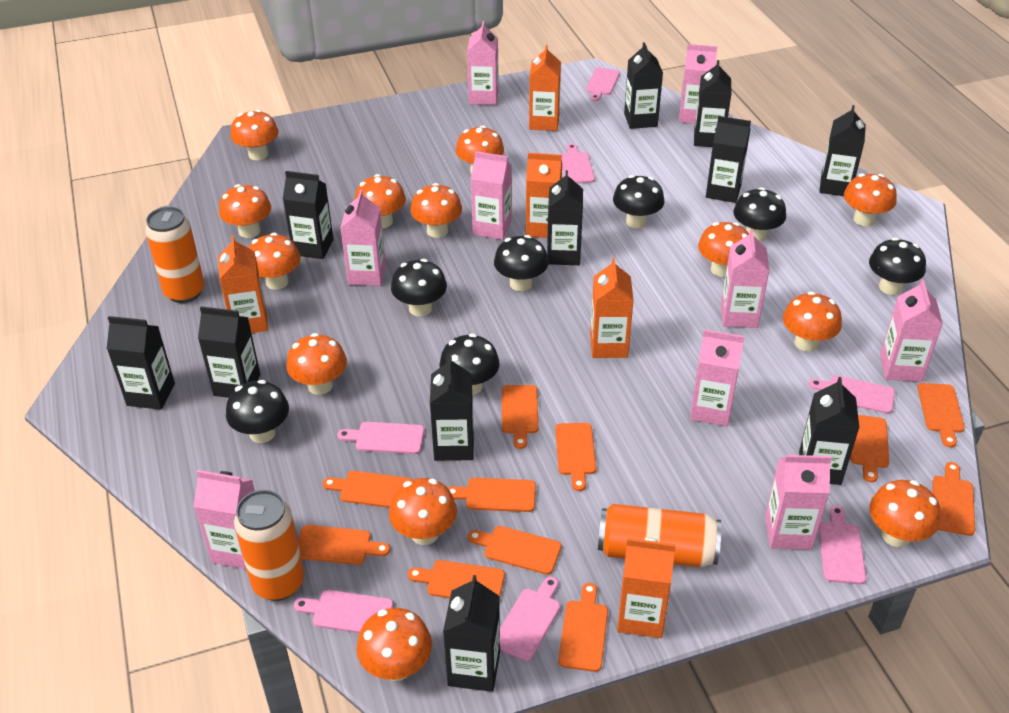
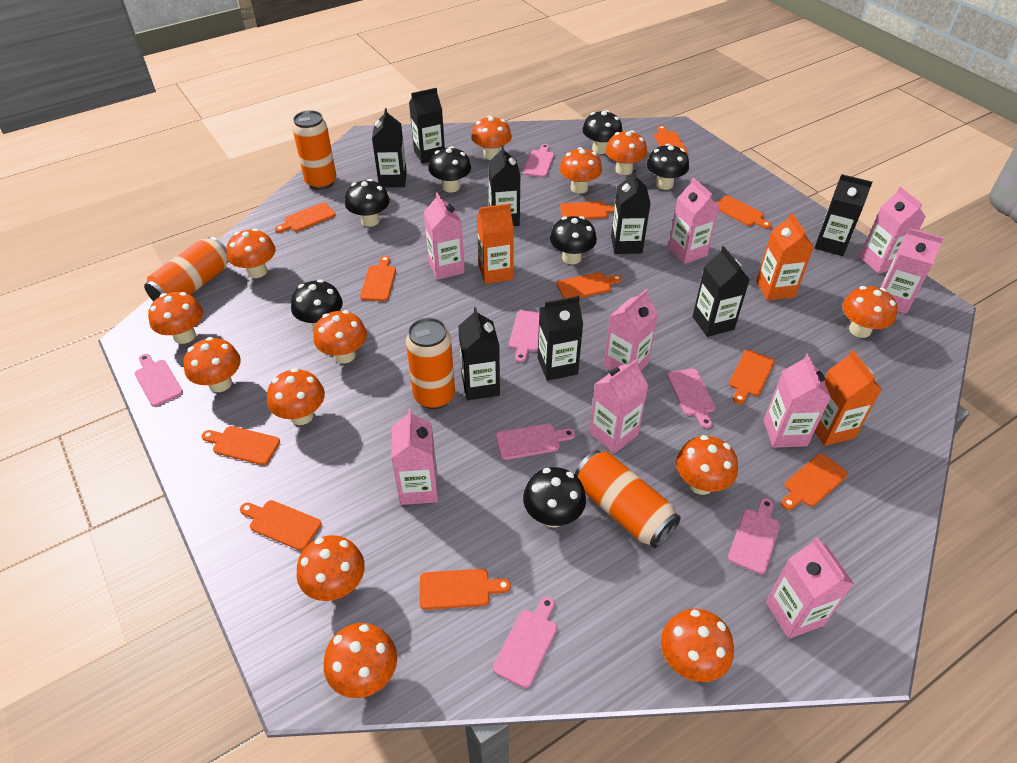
black carton: 11 -> 8
orange can: 3 -> 4
orange carton: 5 -> 3

